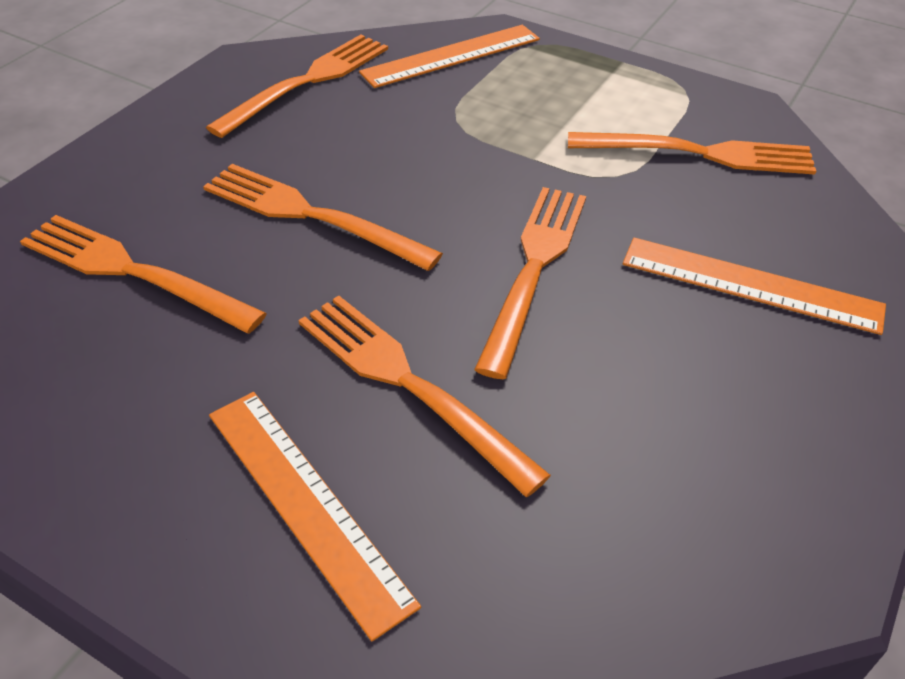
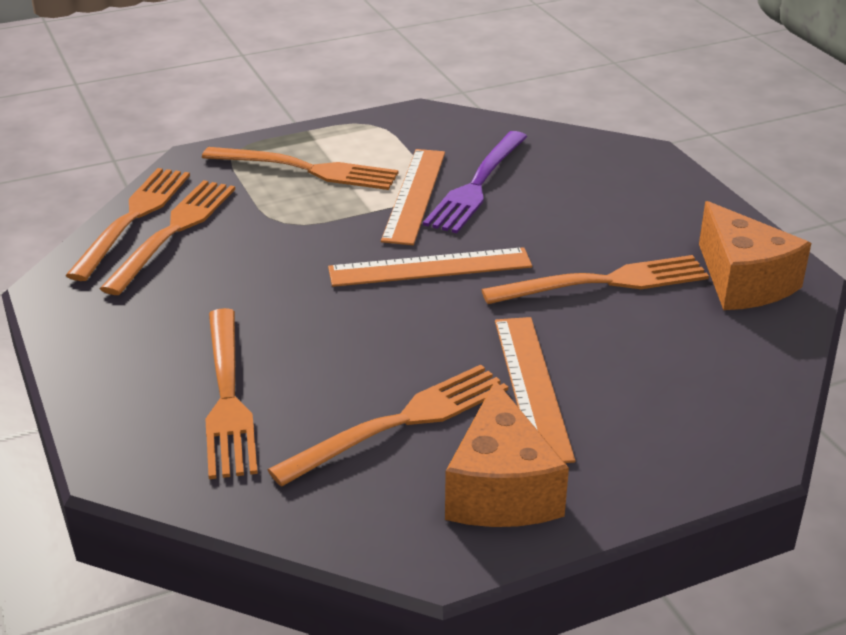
orange cheese: 0 -> 2
purple fork: 0 -> 1

